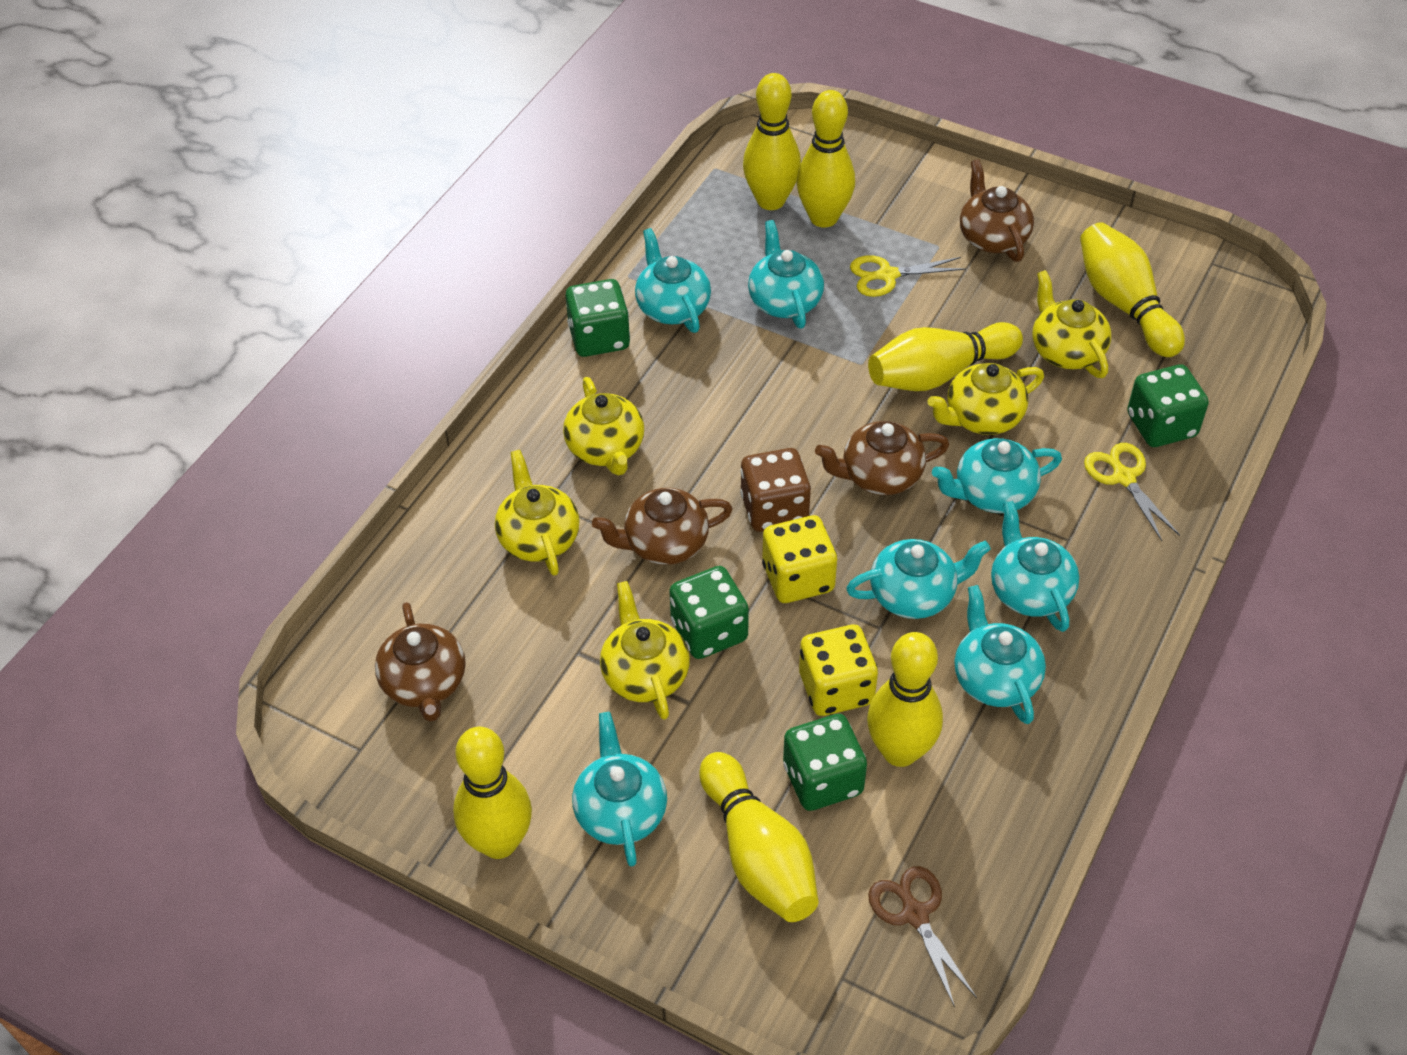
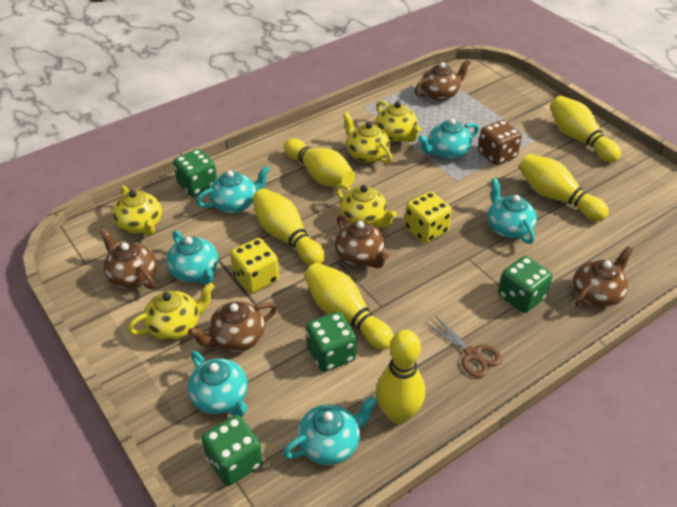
brown teapot: 4 -> 5
turquoise teapot: 7 -> 6
yellow bowling pin: 7 -> 6
yellow scissors: 2 -> 0

